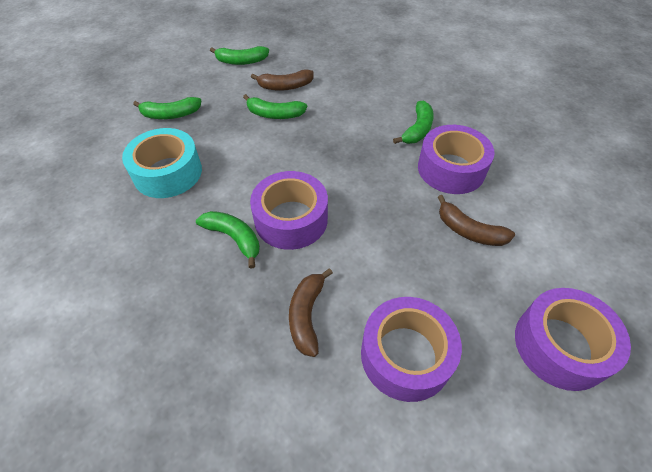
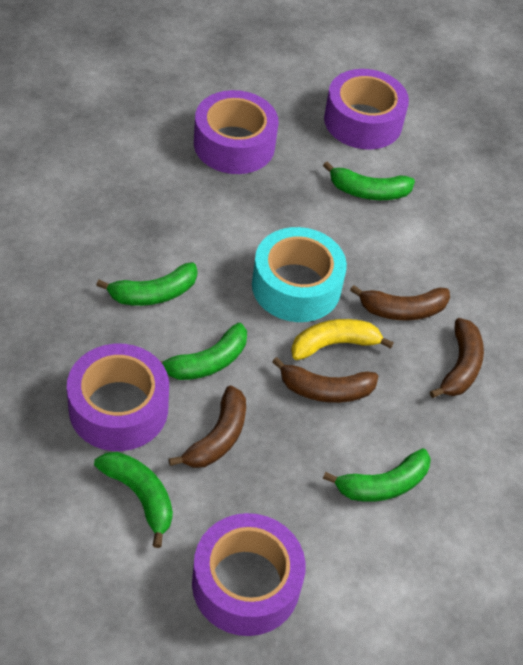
brown banana: 3 -> 4
yellow banana: 0 -> 1

